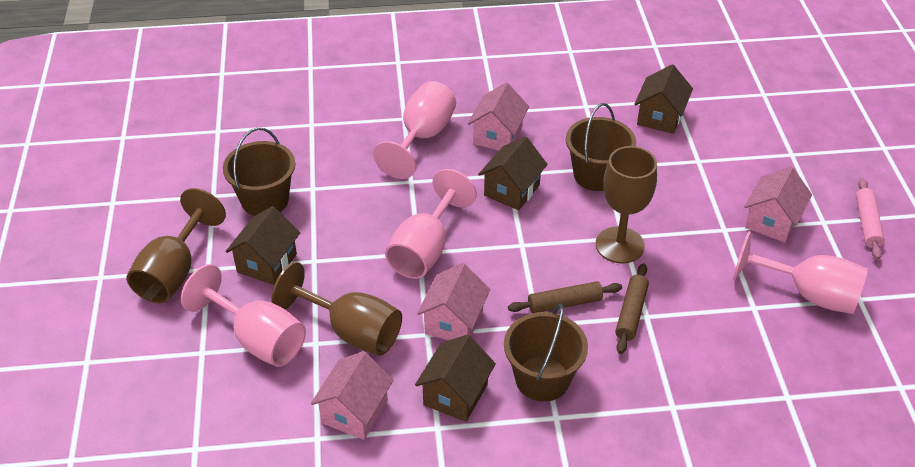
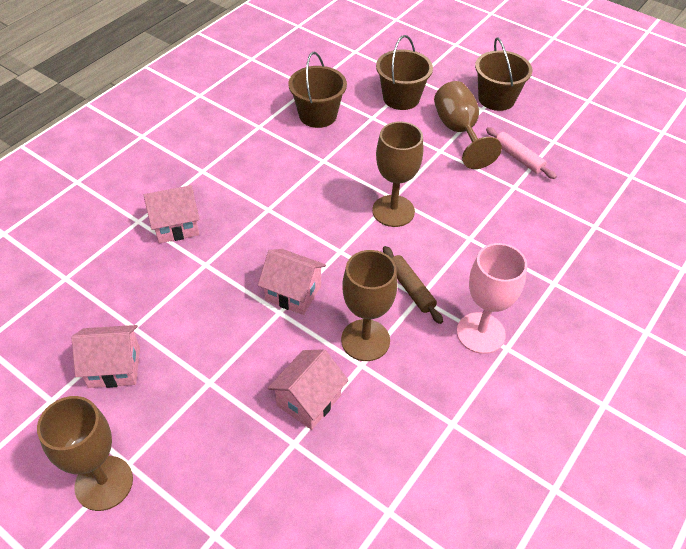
brown goblet: 3 -> 4
brown house: 4 -> 0
brown rolling pin: 2 -> 1
pink goblet: 4 -> 1

